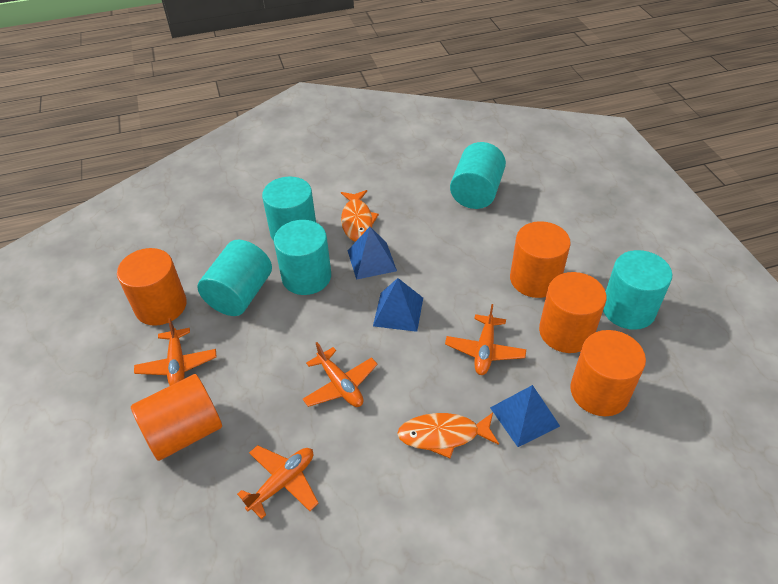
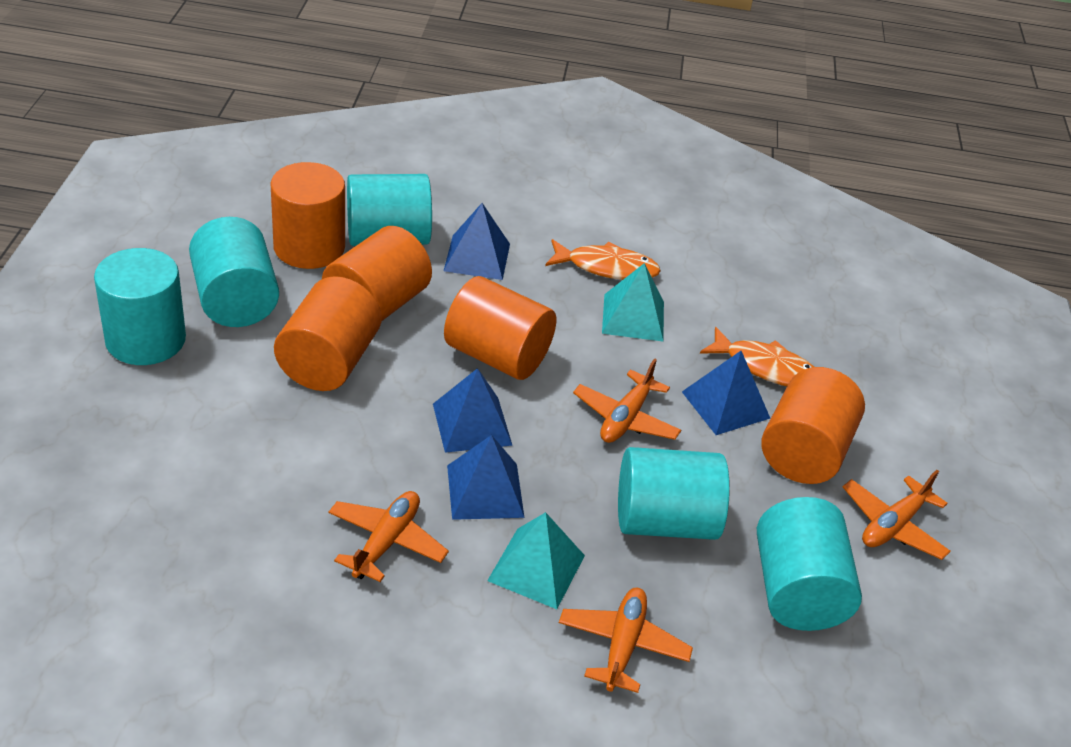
blue pyramid: 3 -> 4
turquoise pyramid: 0 -> 2

